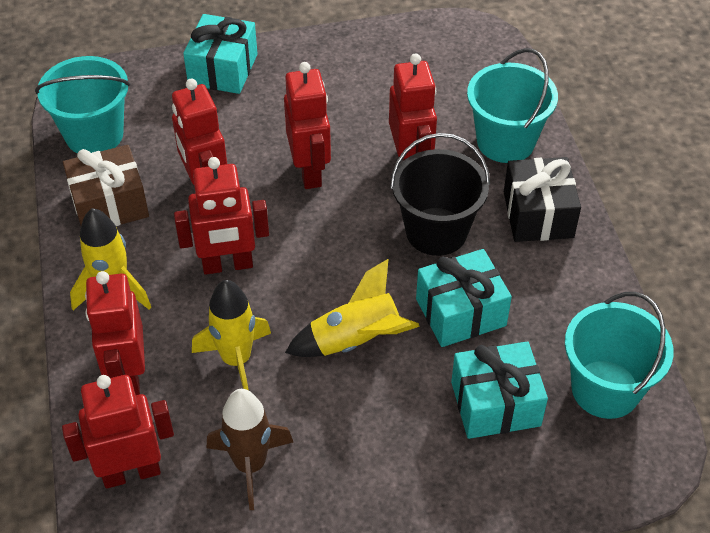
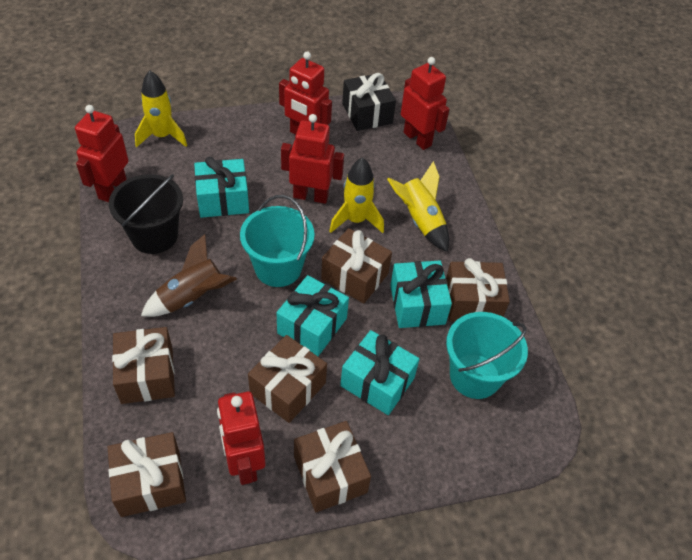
brown gift: 1 -> 6
red robot: 6 -> 5
turquoise bucket: 3 -> 2
turquoise gift: 3 -> 4

